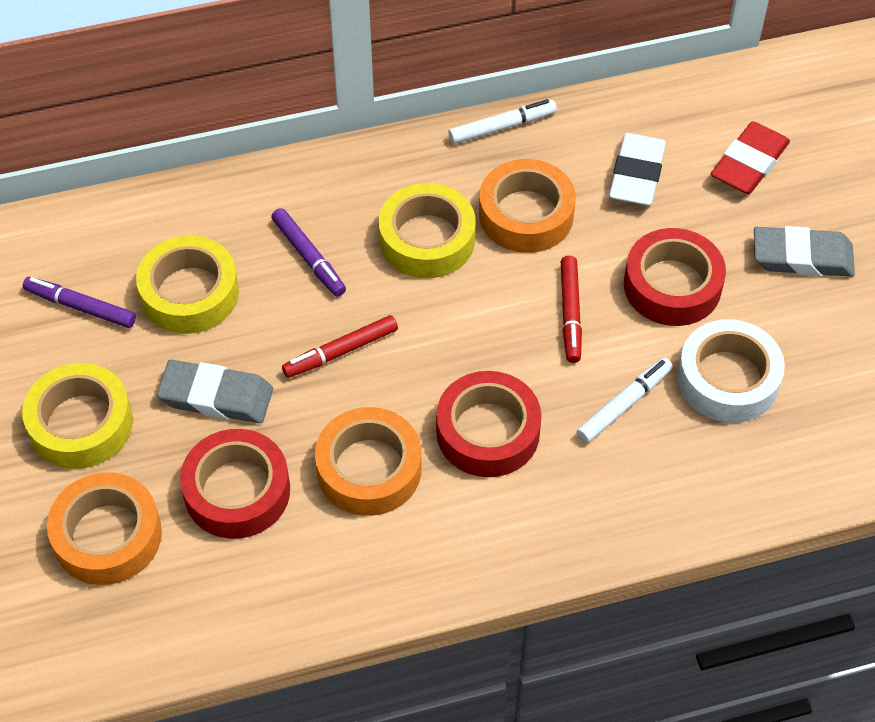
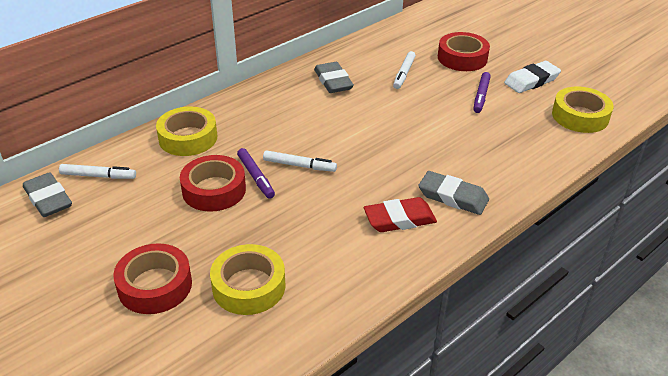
grey eraser: 2 -> 3
orange tape: 3 -> 0
red marker: 2 -> 0
white marker: 2 -> 3
white tape: 1 -> 0

